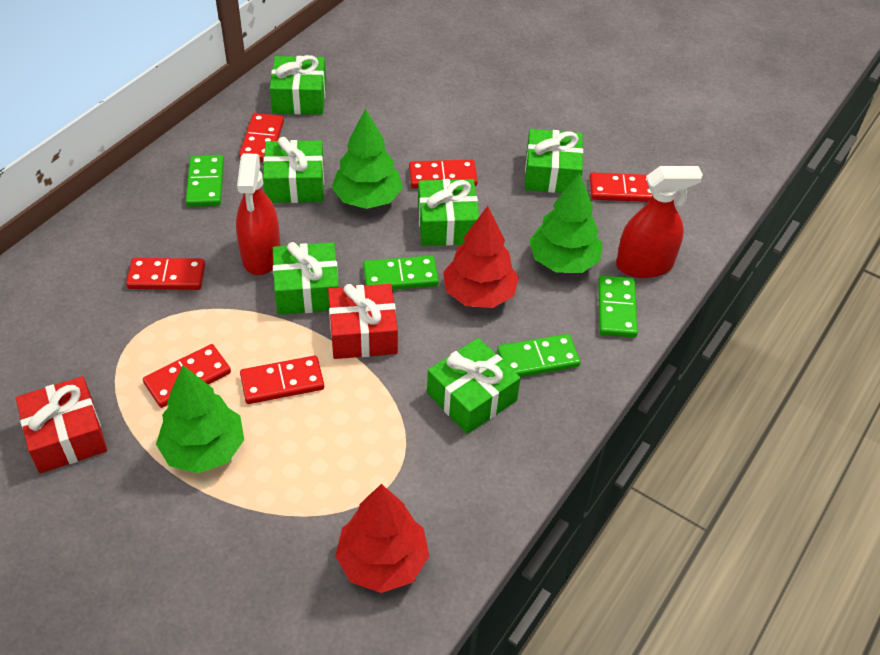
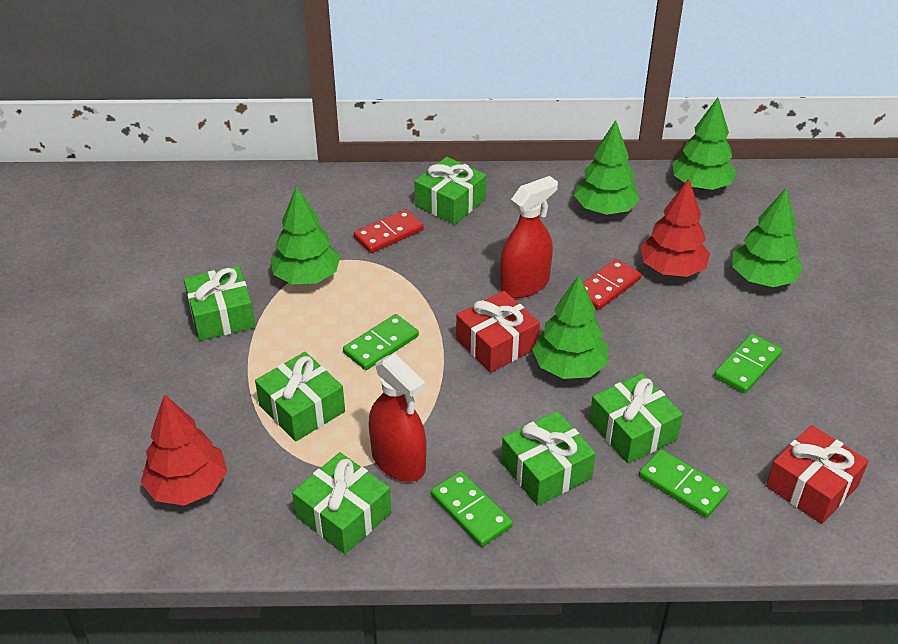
green tree: 3 -> 5
red domino: 6 -> 2

